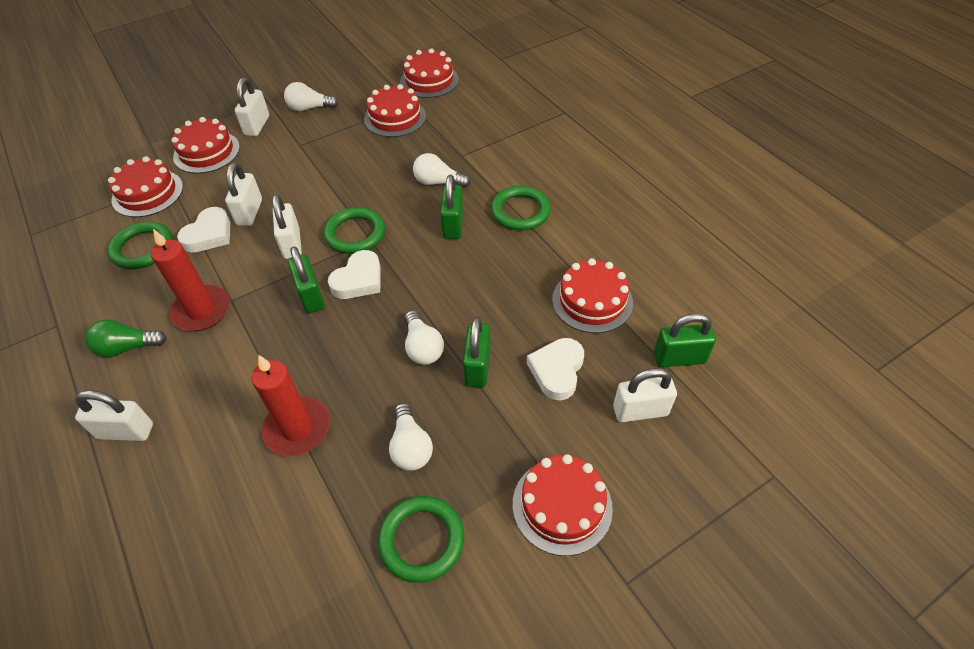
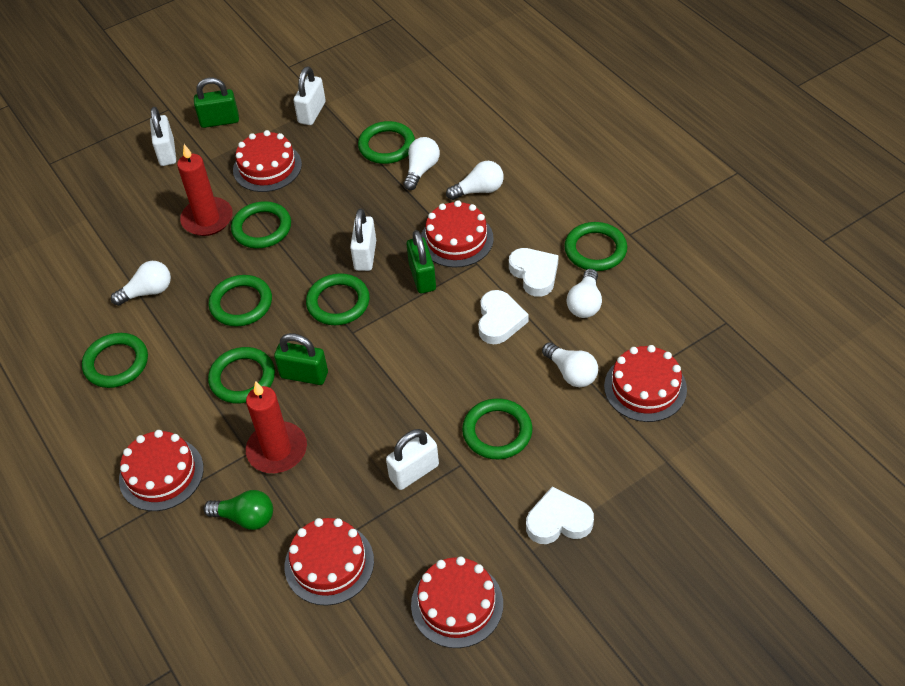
green padlock: 4 -> 3
green ring: 4 -> 8
white light bulb: 4 -> 5
white padlock: 5 -> 4

